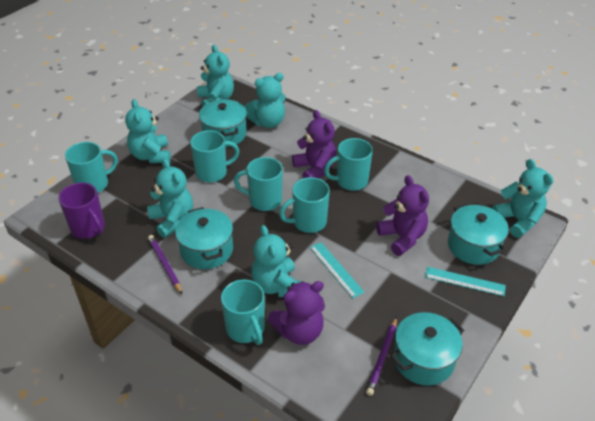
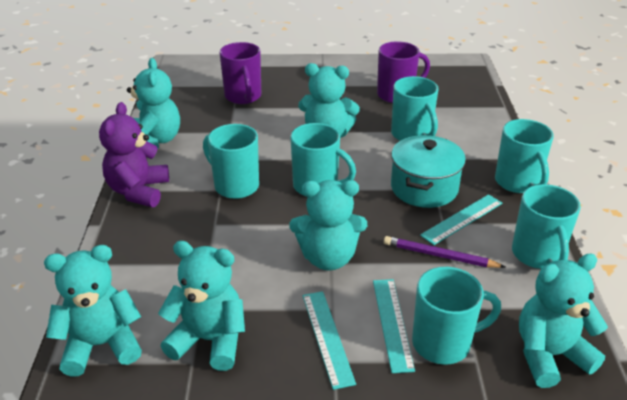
purple mug: 1 -> 2
purple pencil: 2 -> 1
purple teddy bear: 3 -> 1
turquoise pot: 4 -> 1
turquoise ruler: 2 -> 3

